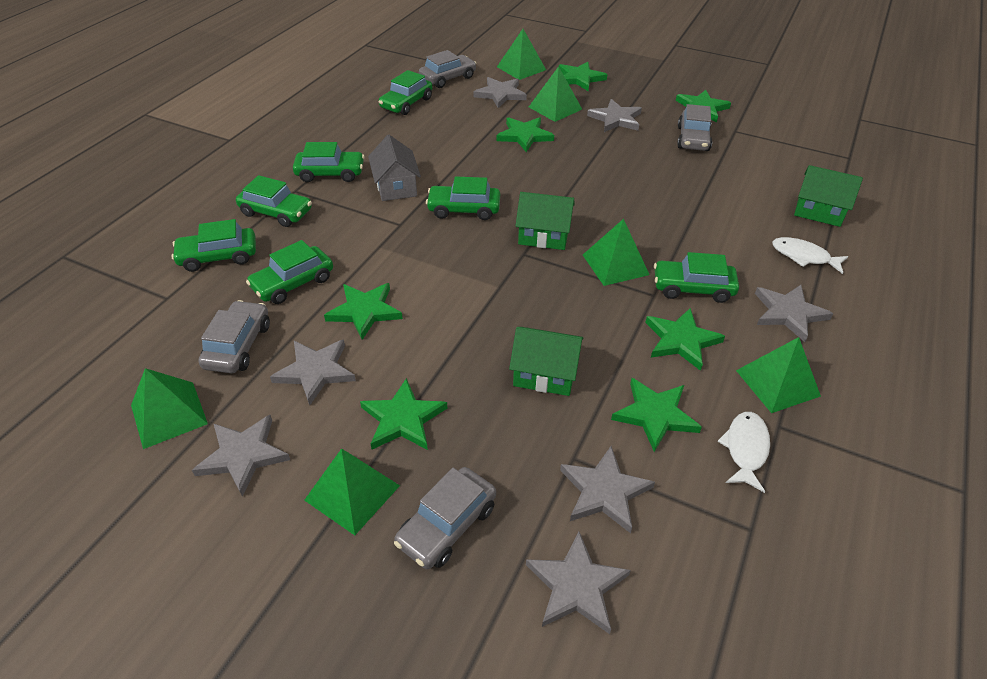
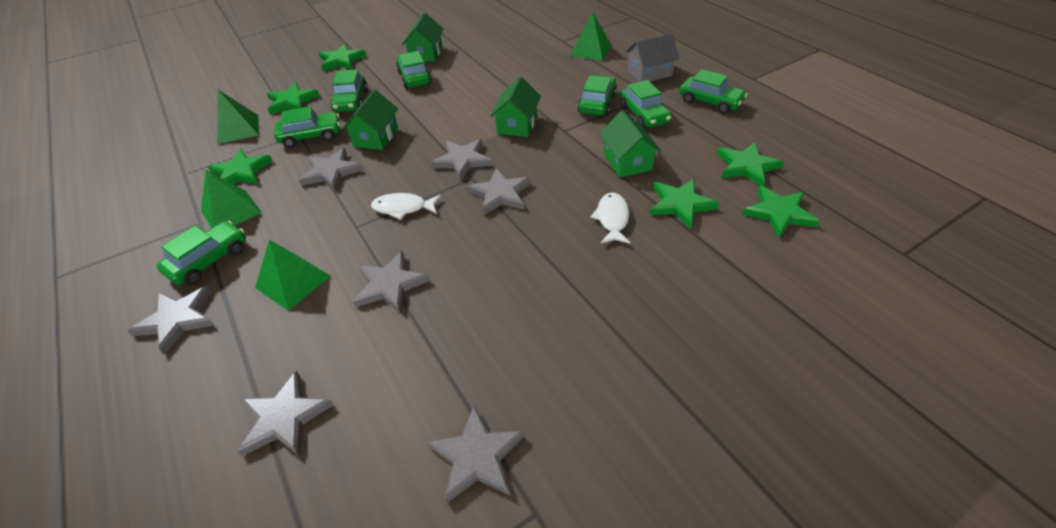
green house: 3 -> 4
green pyramid: 6 -> 4
green star: 7 -> 6
grey car: 4 -> 0

